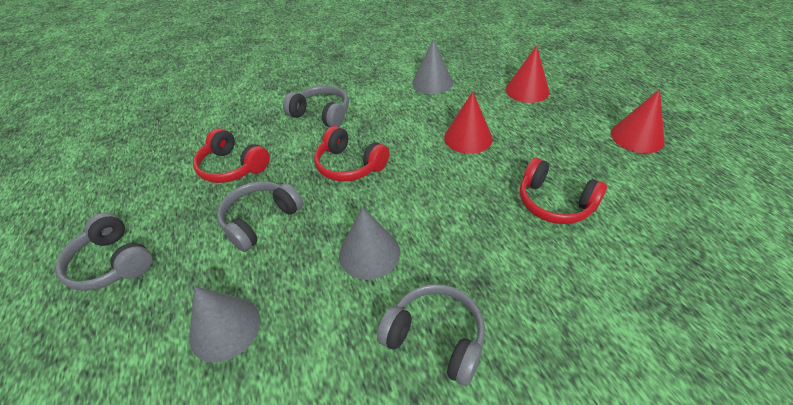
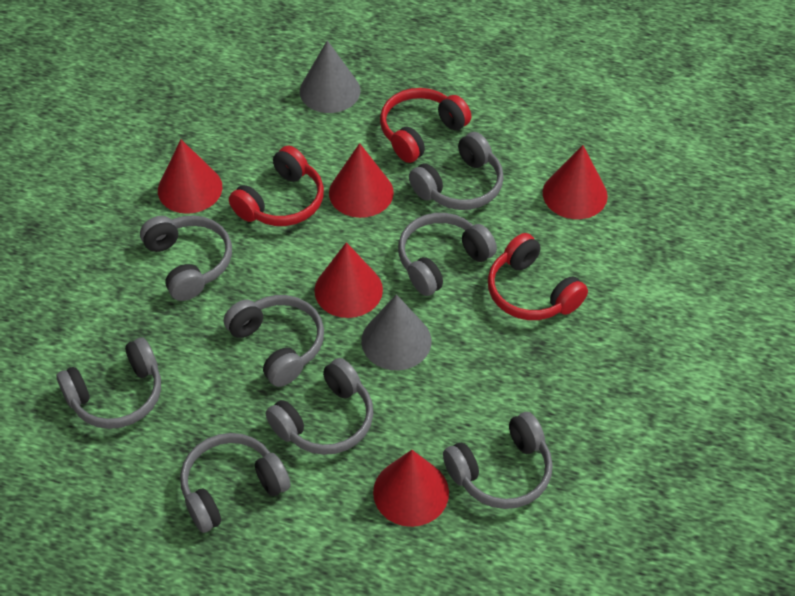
grey cone: 3 -> 2
grey headphones: 4 -> 8
red cone: 3 -> 5

